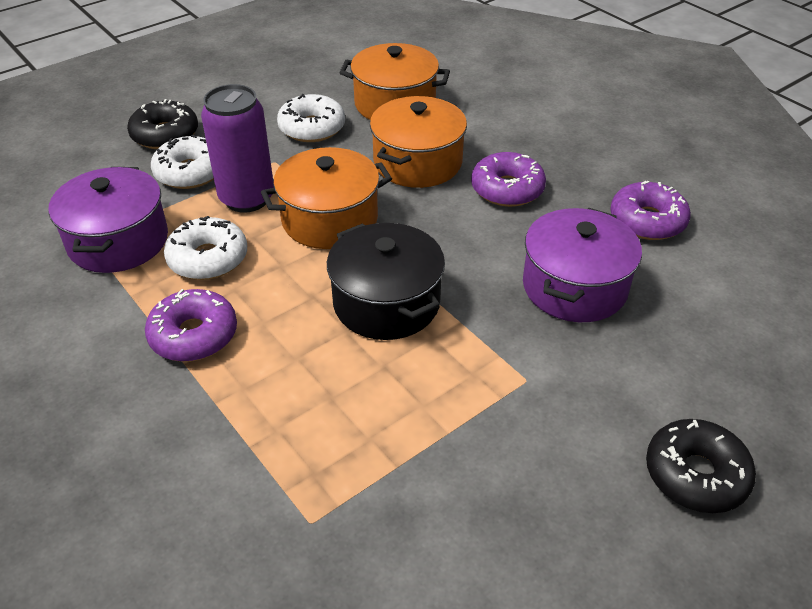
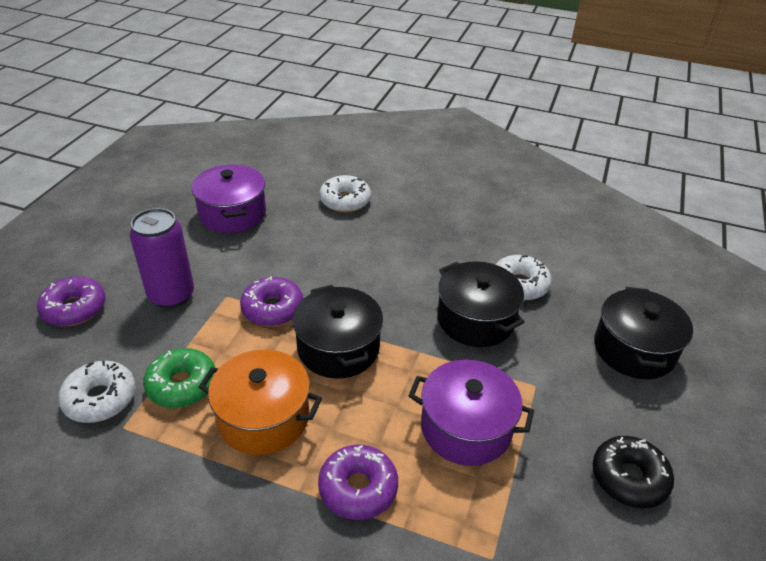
black donut: 2 -> 1
black pot: 1 -> 3
green donut: 0 -> 1
orange pot: 3 -> 1

